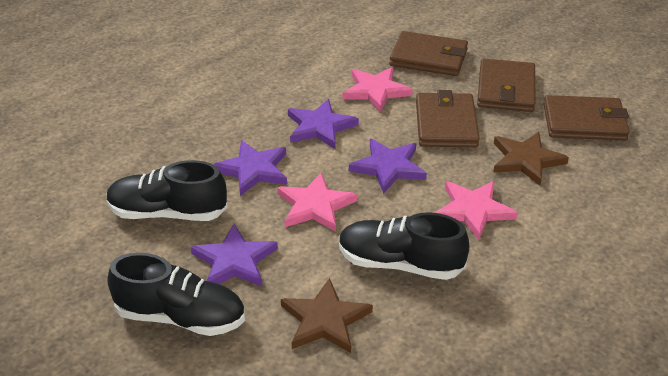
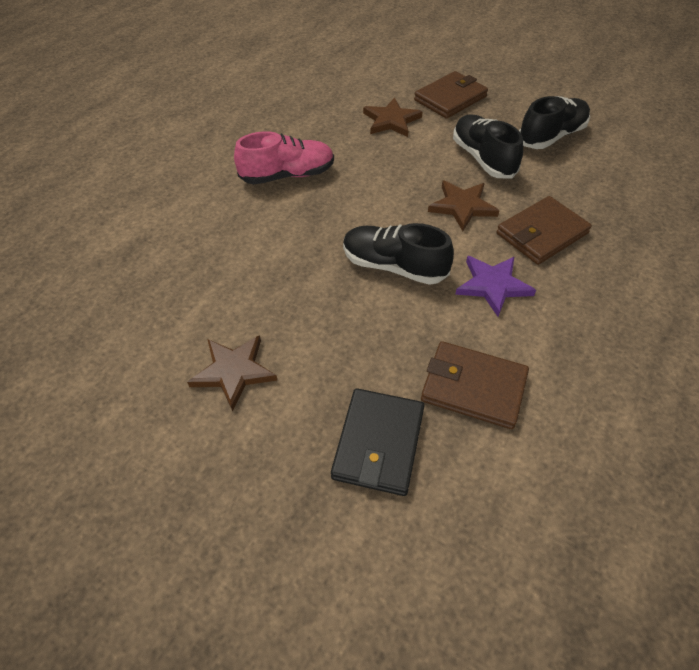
black wallet: 0 -> 1
brown star: 2 -> 3
brown wallet: 4 -> 3
pink shoe: 0 -> 1
pink star: 3 -> 0
purple star: 4 -> 1

